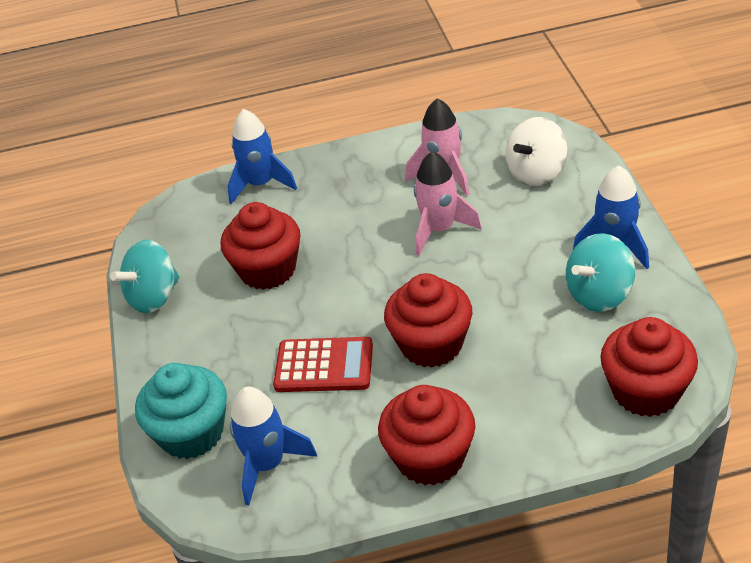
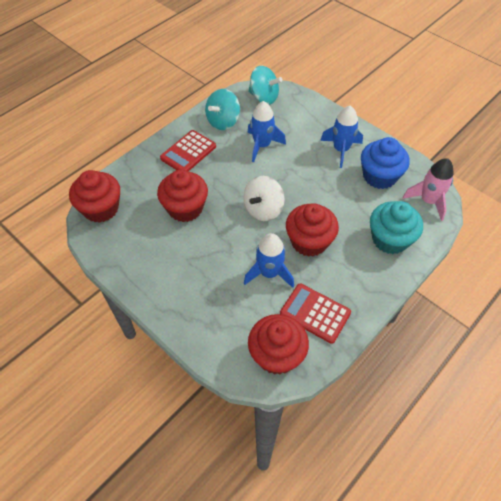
blue cupcake: 0 -> 1
pink rocket: 2 -> 1
red calculator: 1 -> 2

